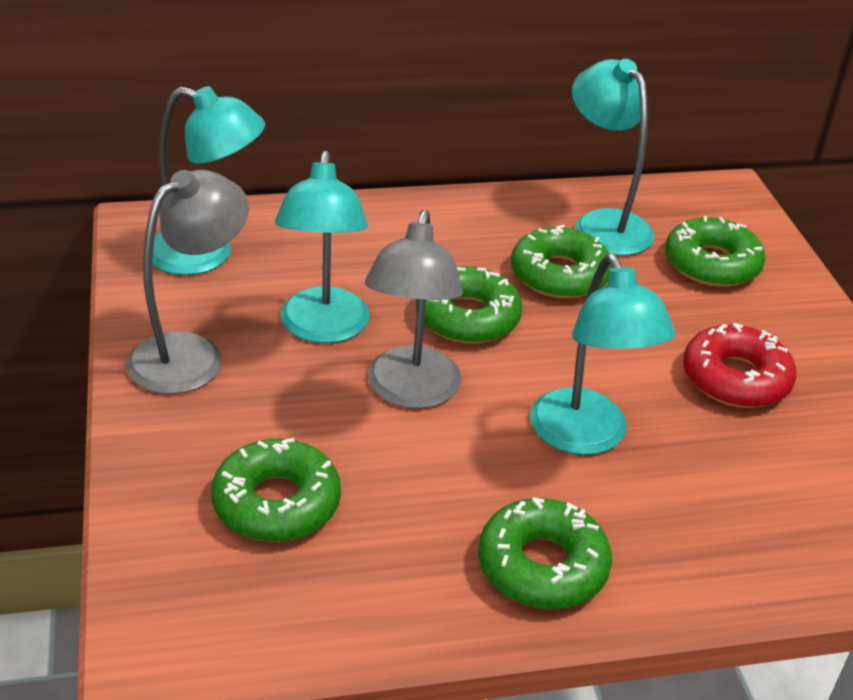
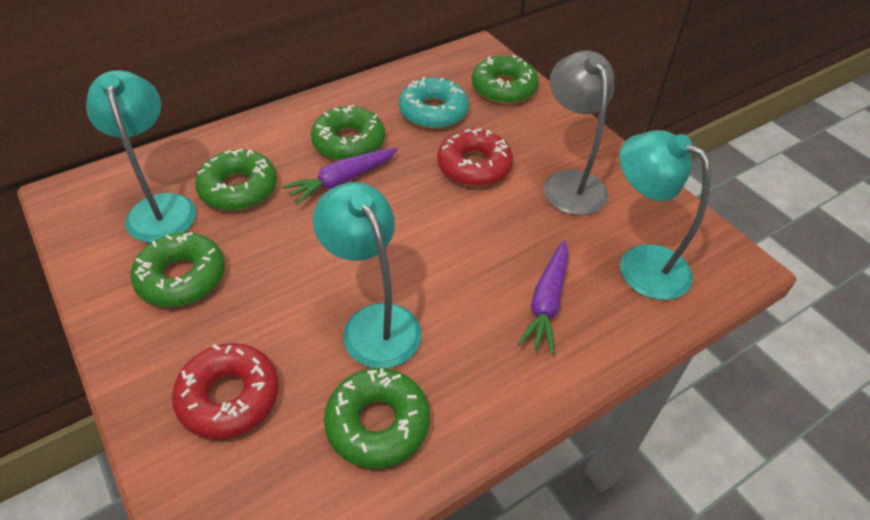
grey lamp: 2 -> 1
purple carrot: 0 -> 2
red donut: 1 -> 2
turquoise donut: 0 -> 1
turquoise lamp: 4 -> 3

